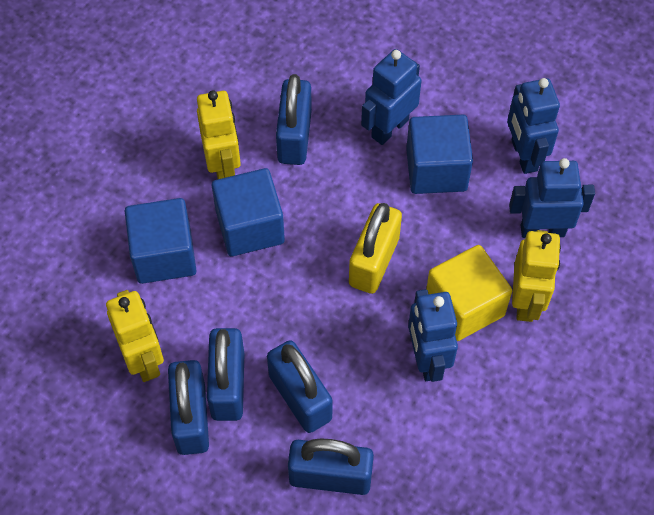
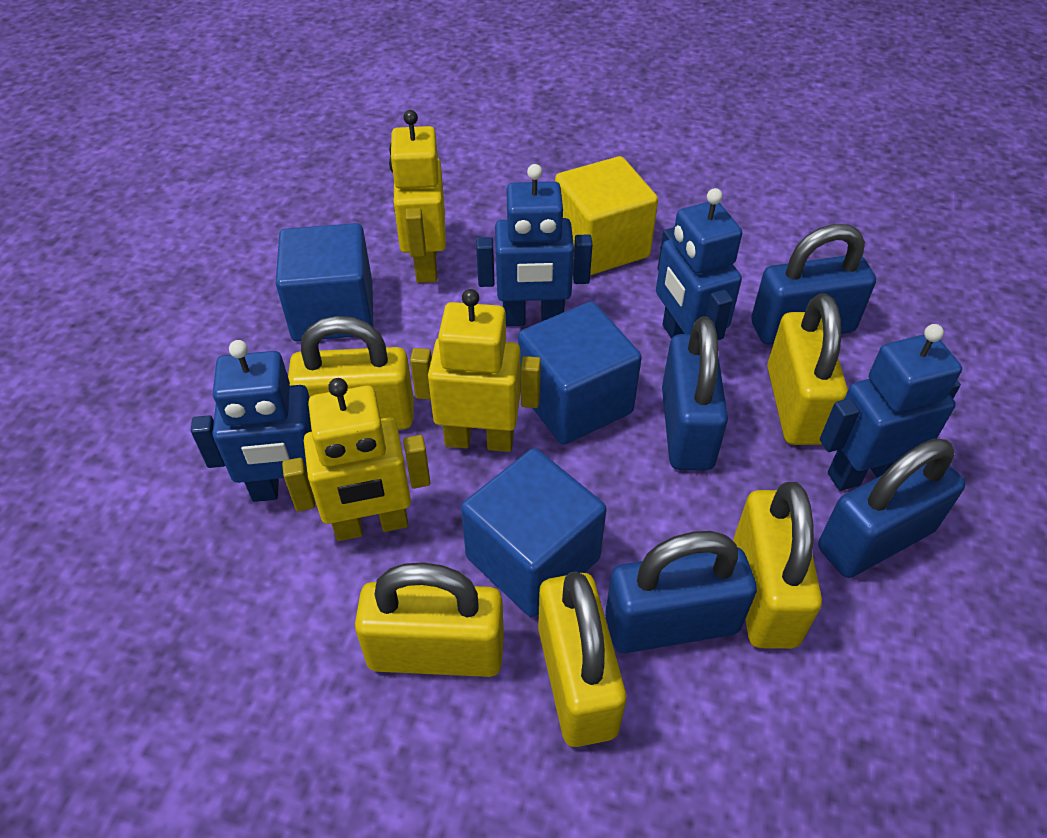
blue padlock: 5 -> 4
yellow padlock: 1 -> 5

